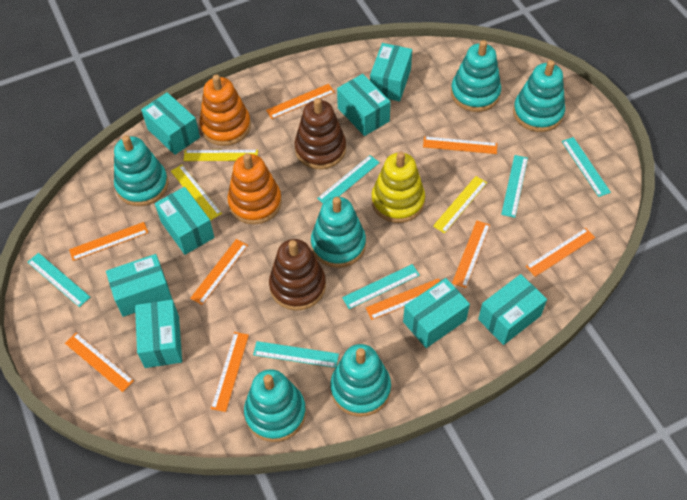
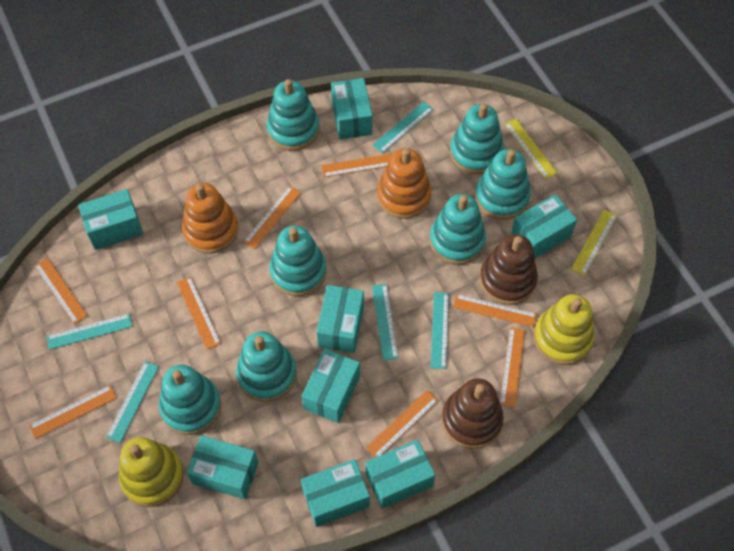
orange ruler: 9 -> 8
turquoise ruler: 6 -> 5
turquoise stacking toy: 6 -> 7
yellow ruler: 3 -> 2
yellow stacking toy: 1 -> 2

